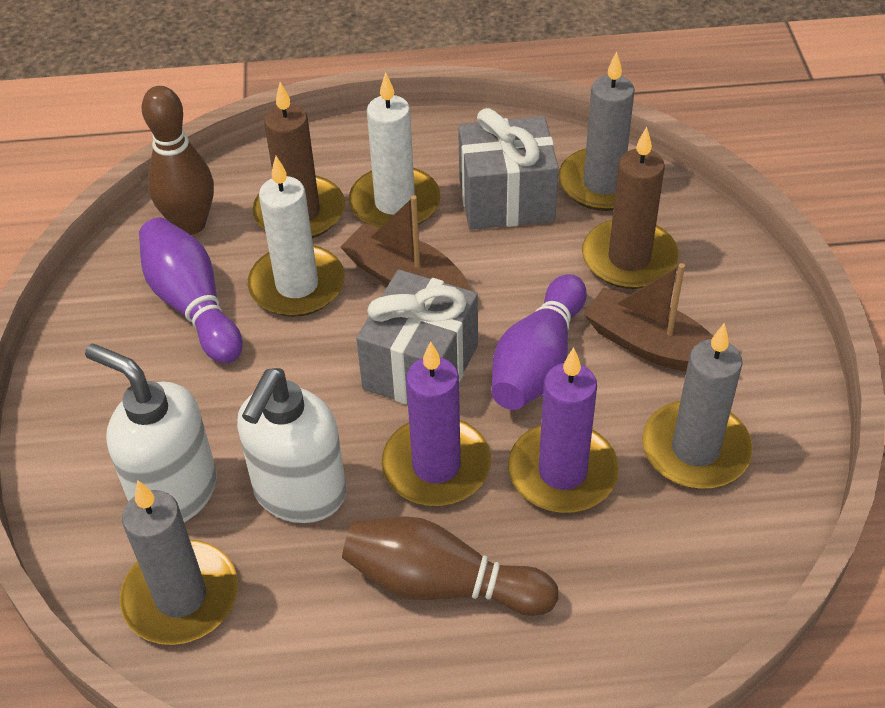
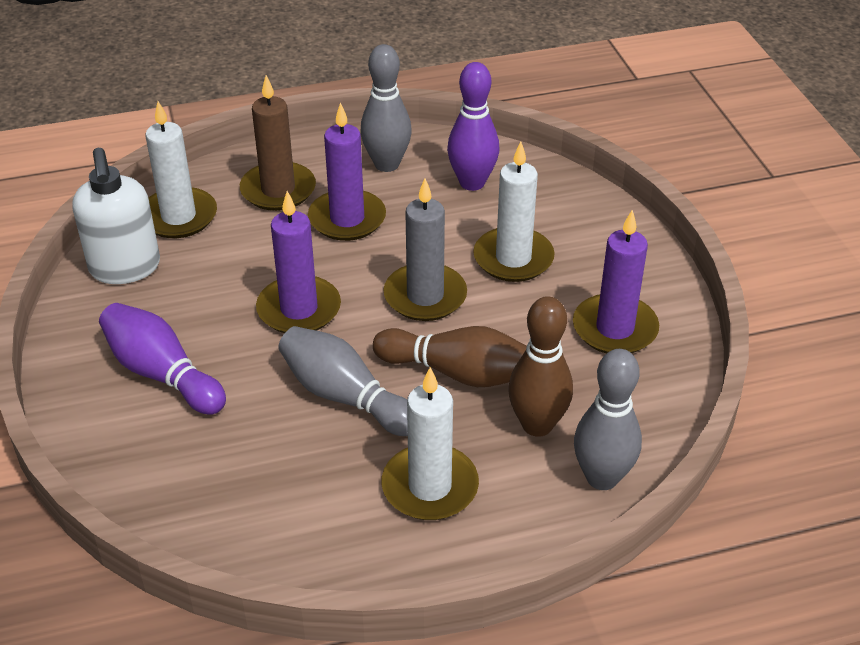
brown boat: 2 -> 0
brown candle: 2 -> 1
grey bowling pin: 0 -> 3
grey candle: 3 -> 1
grey gift: 2 -> 0
purple candle: 2 -> 3
white candle: 2 -> 3
white soap dispenser: 2 -> 1

